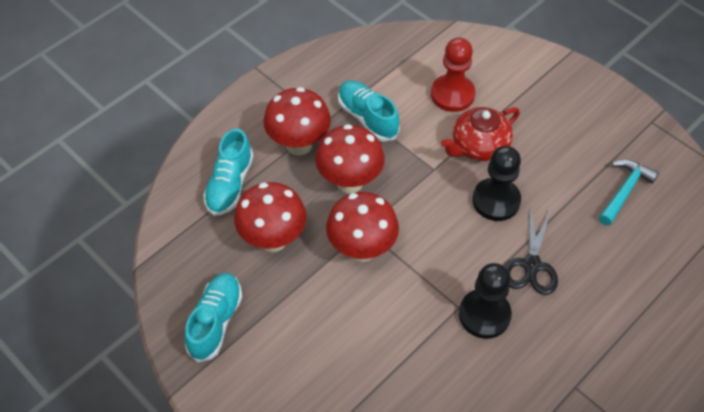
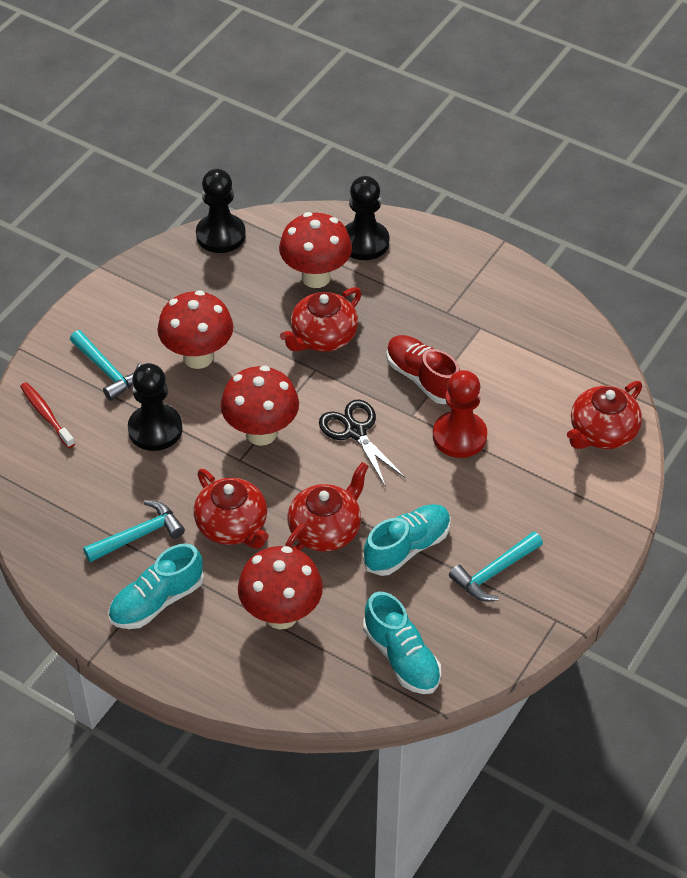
black pawn: 2 -> 3
red shoe: 0 -> 1
red teapot: 1 -> 4
red toothbrush: 0 -> 1
turquoise hammer: 1 -> 3

